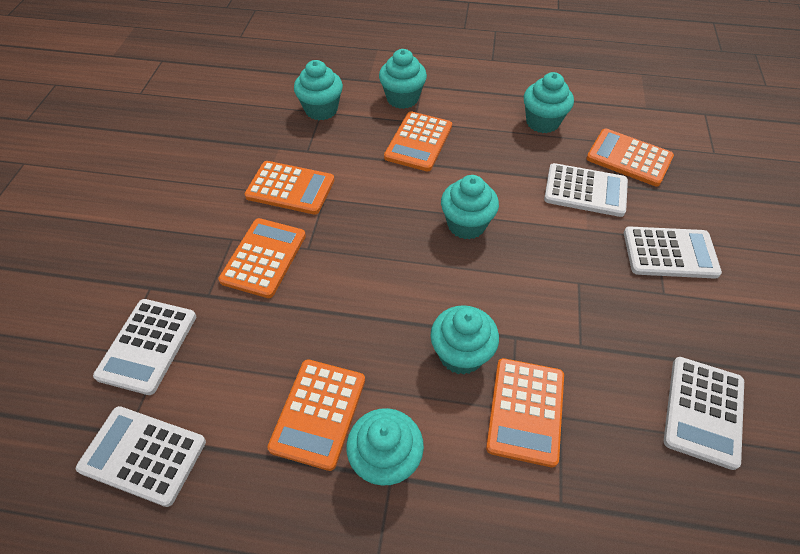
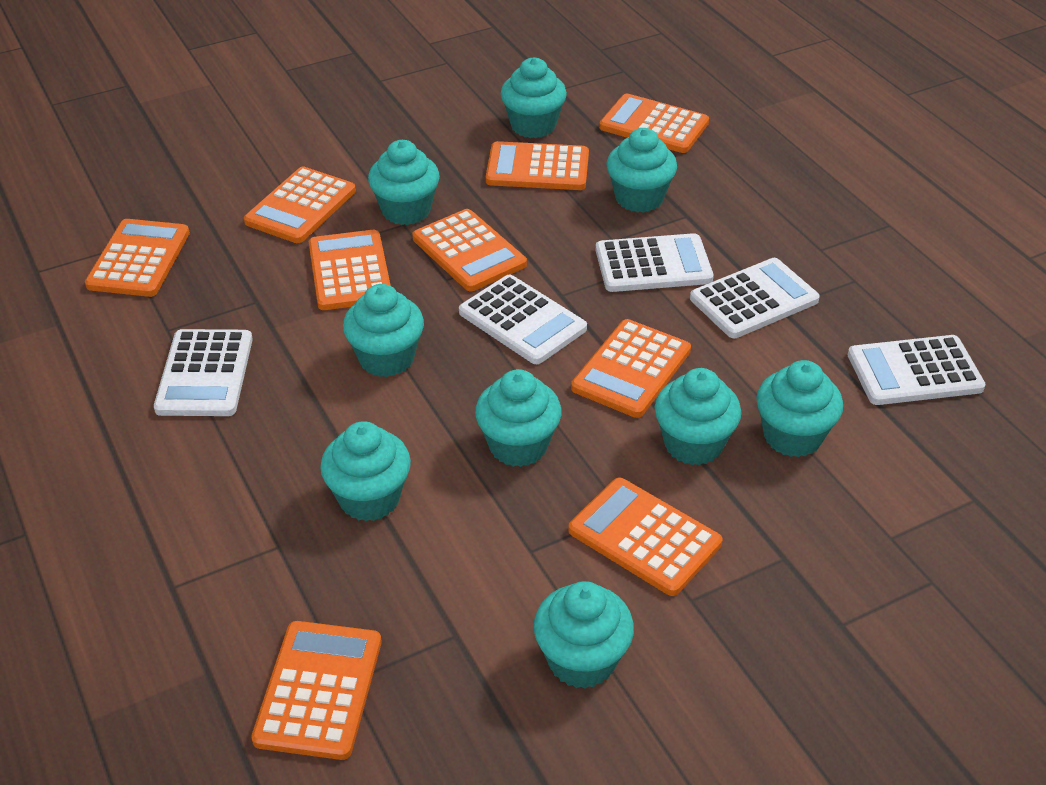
orange calculator: 6 -> 9
turquoise cupcake: 6 -> 9

